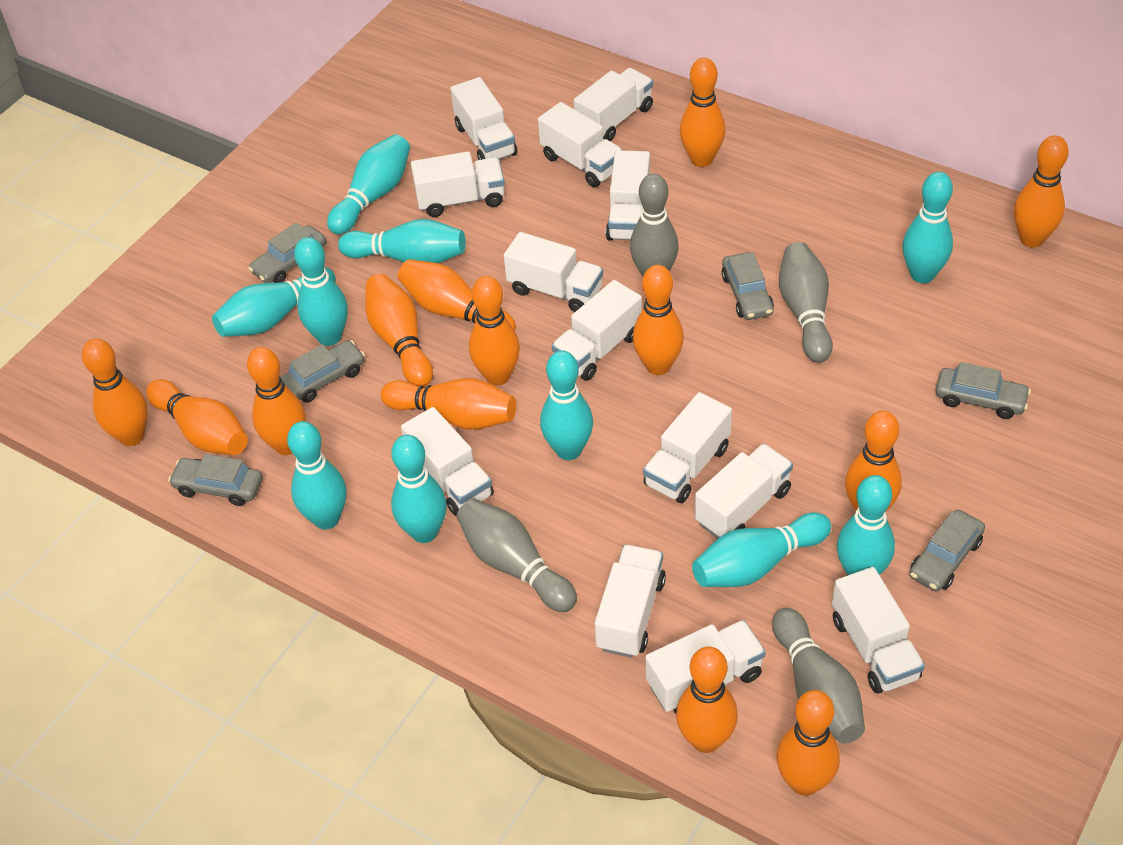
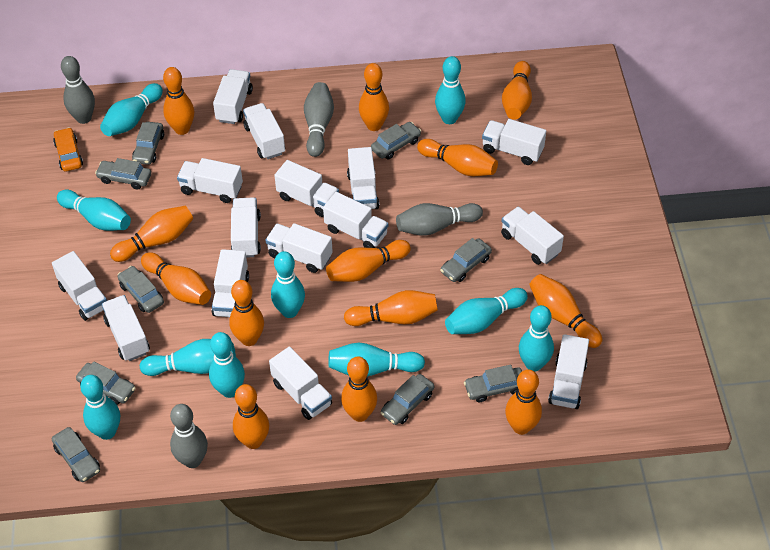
grey car: 6 -> 9
orange car: 0 -> 1
white truck: 13 -> 15

